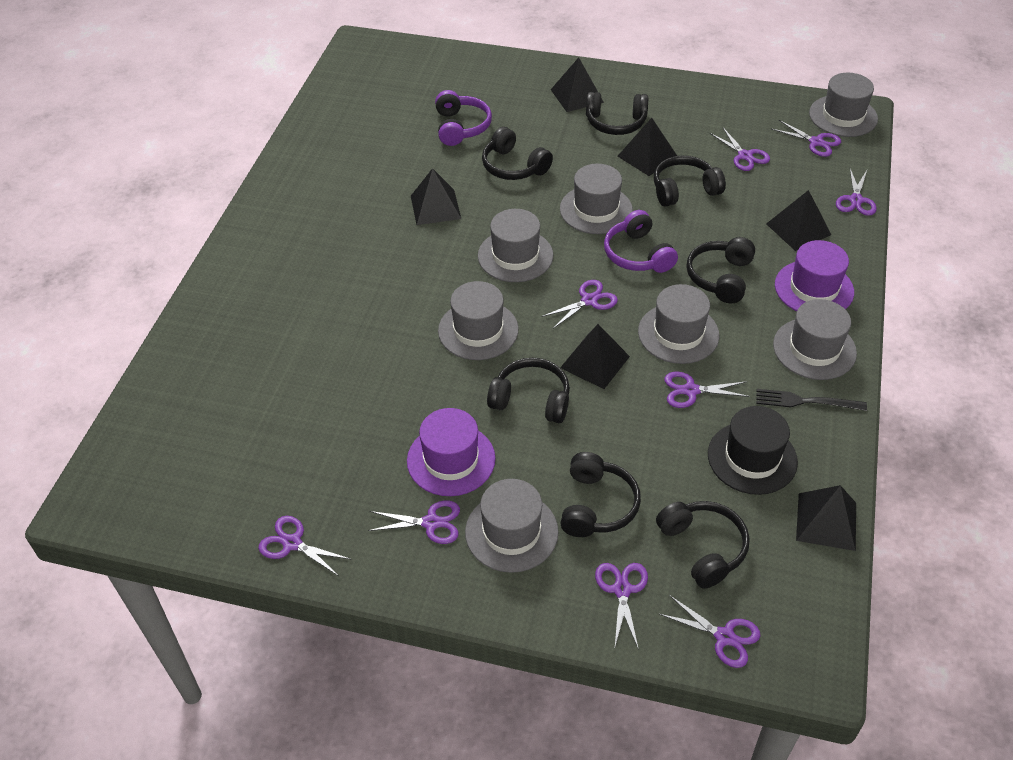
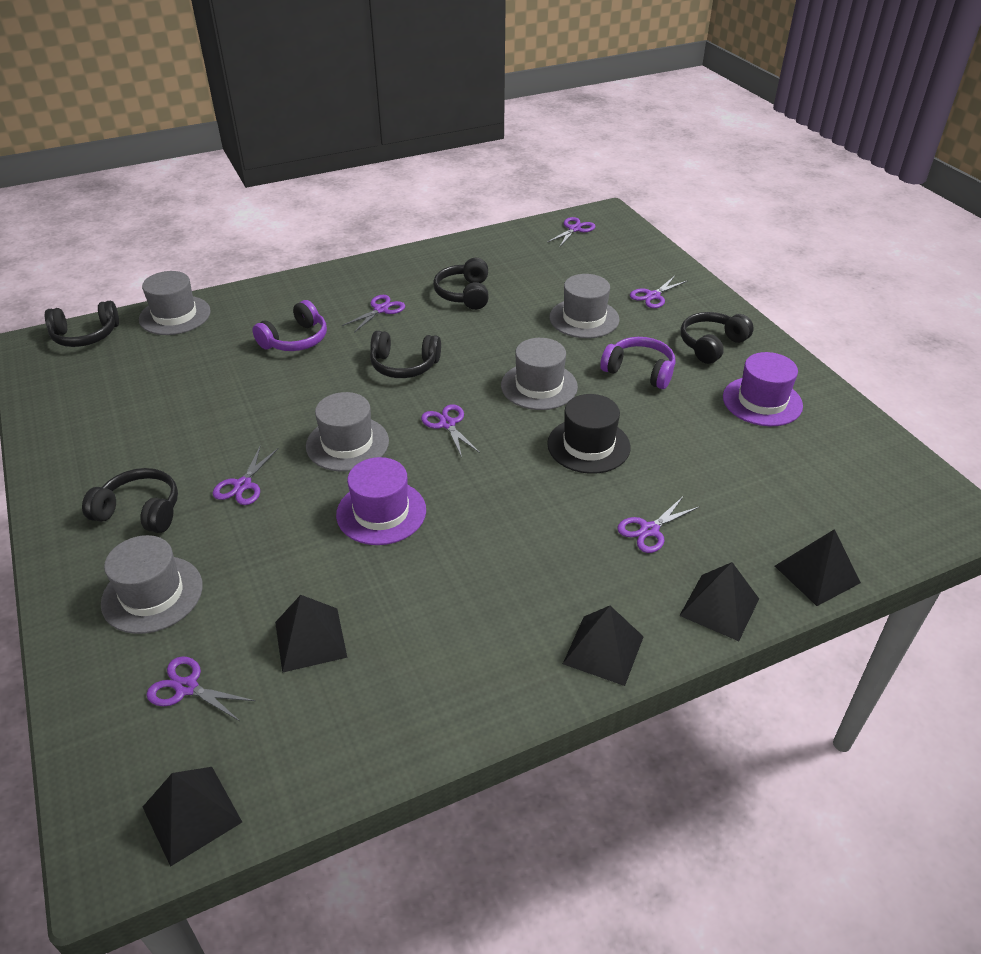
black fork: 1 -> 0
black headphones: 7 -> 5
black pyramid: 6 -> 5
grey hat: 7 -> 5
purple scissors: 9 -> 7

